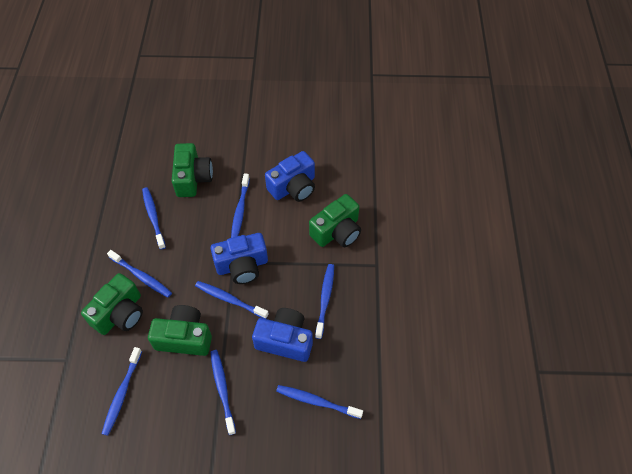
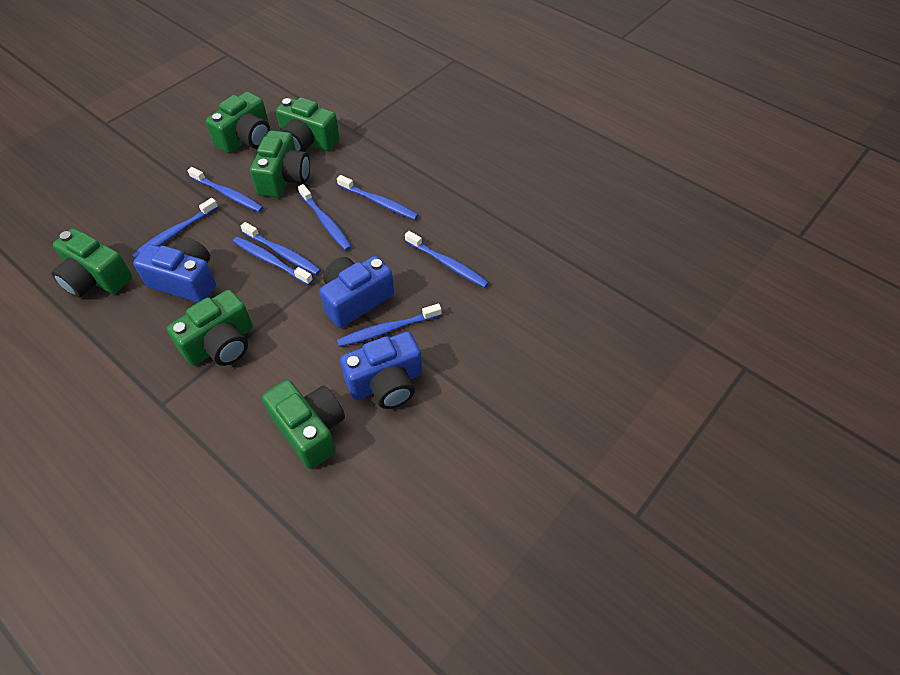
green camera: 4 -> 6

